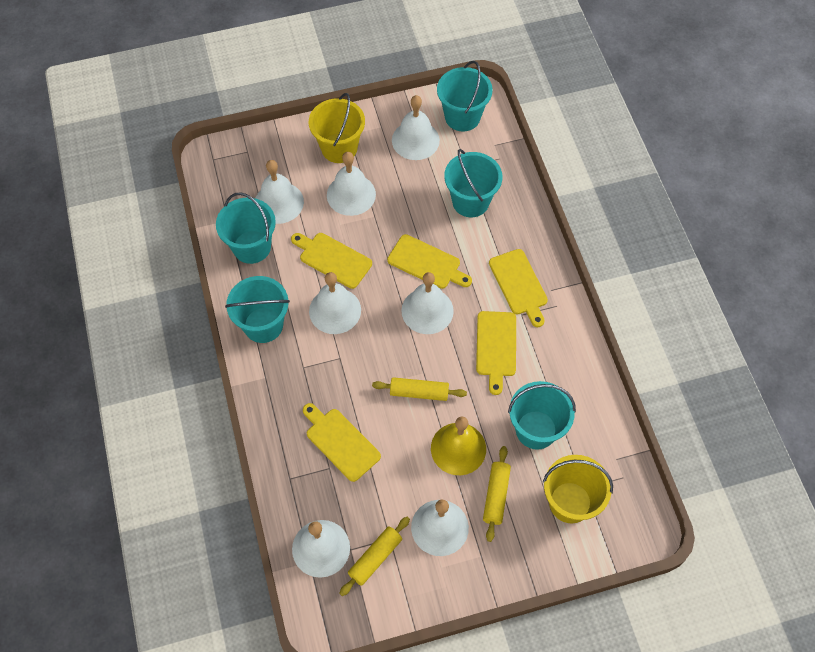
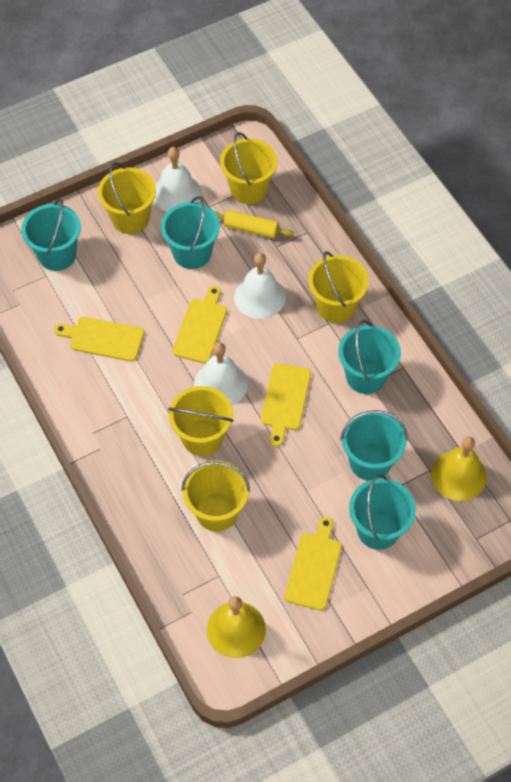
white bell: 7 -> 3
yellow bell: 1 -> 2
yellow bucket: 2 -> 5
yellow cutting board: 5 -> 4
yellow rolling pin: 3 -> 1

